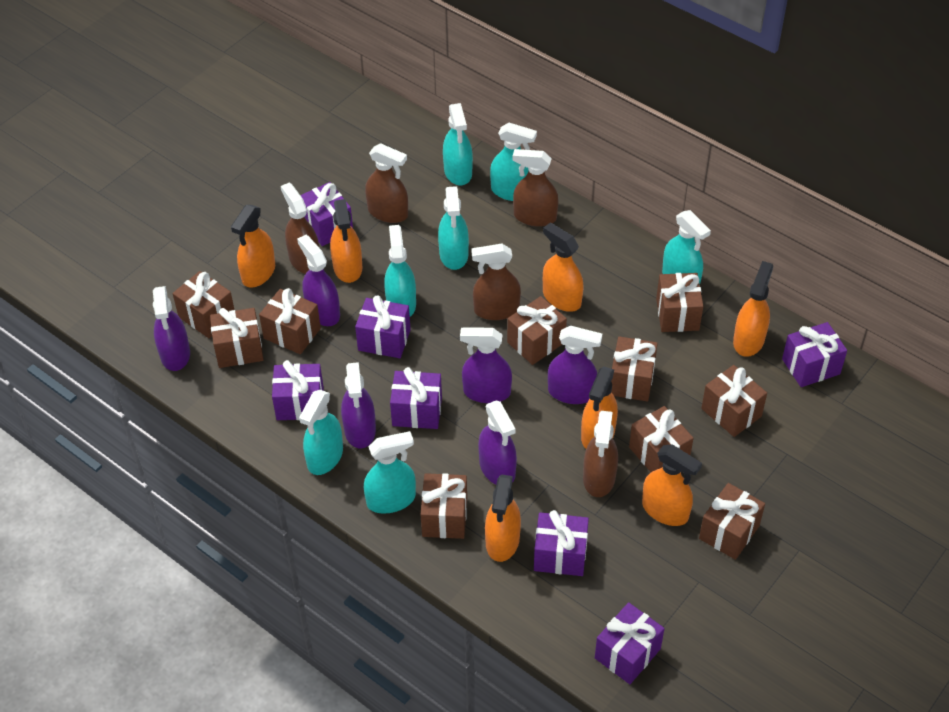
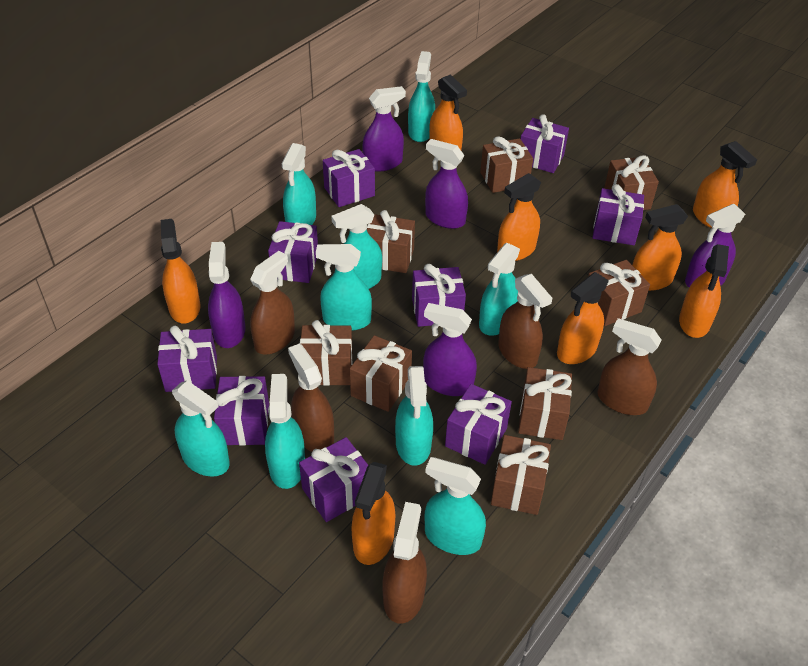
brown gift: 10 -> 8
orange spray bottle: 7 -> 8
purple gift: 7 -> 9
purple spray bottle: 6 -> 5
turquoise spray bottle: 7 -> 9

